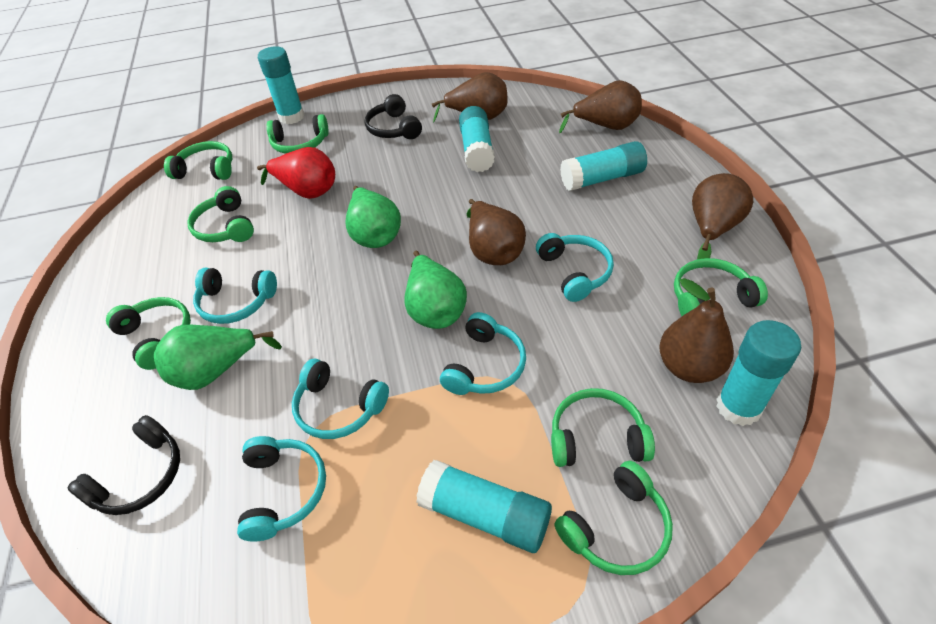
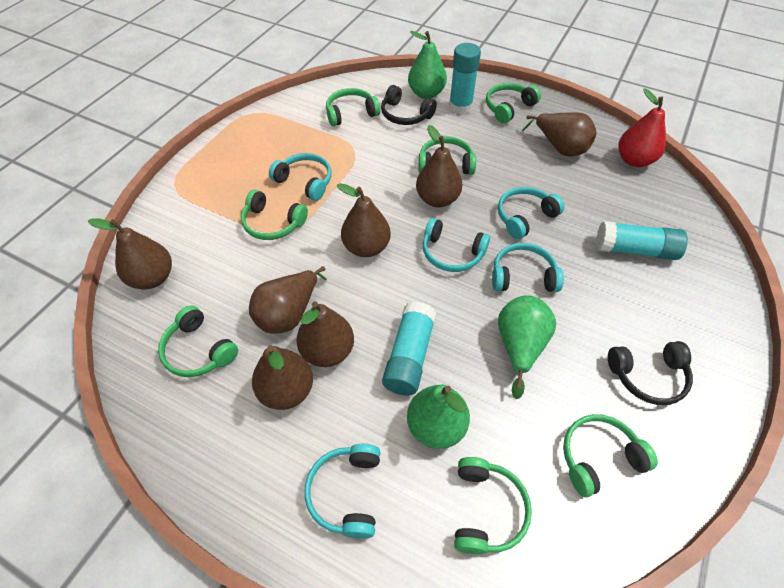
brown pear: 5 -> 7
turquoise glue stick: 5 -> 3

